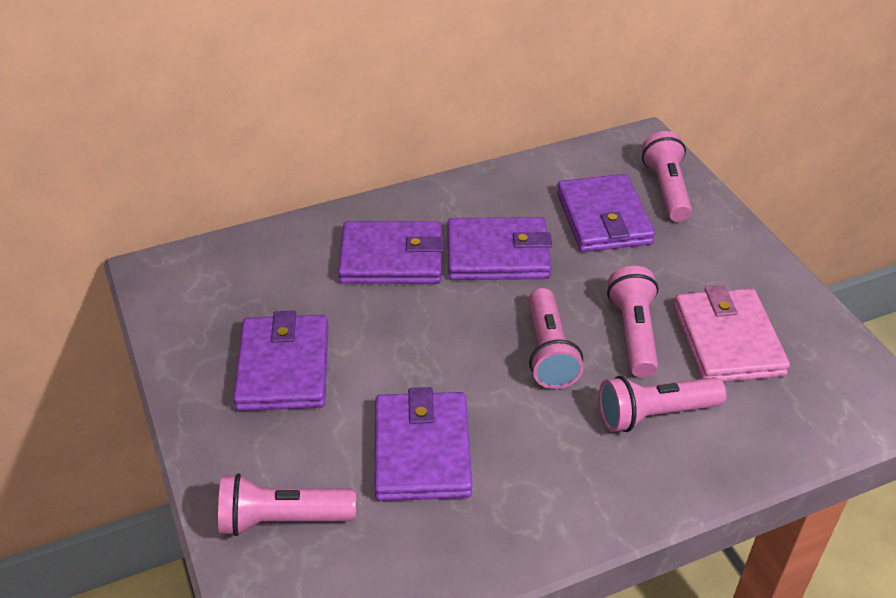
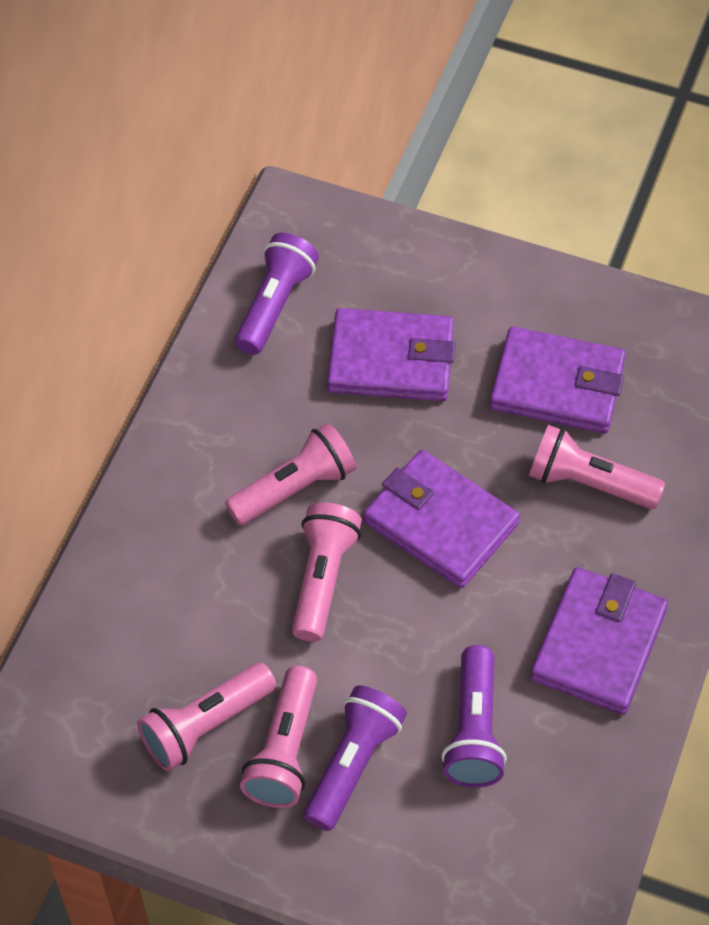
pink wallet: 1 -> 0
purple flashlight: 0 -> 3
purple wallet: 5 -> 4

